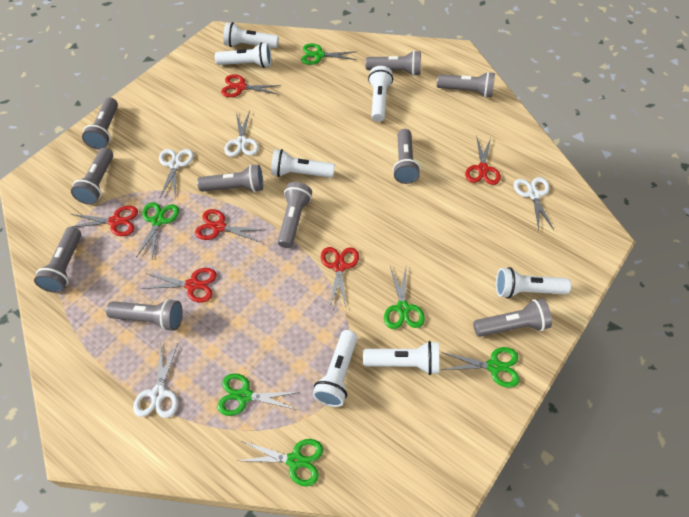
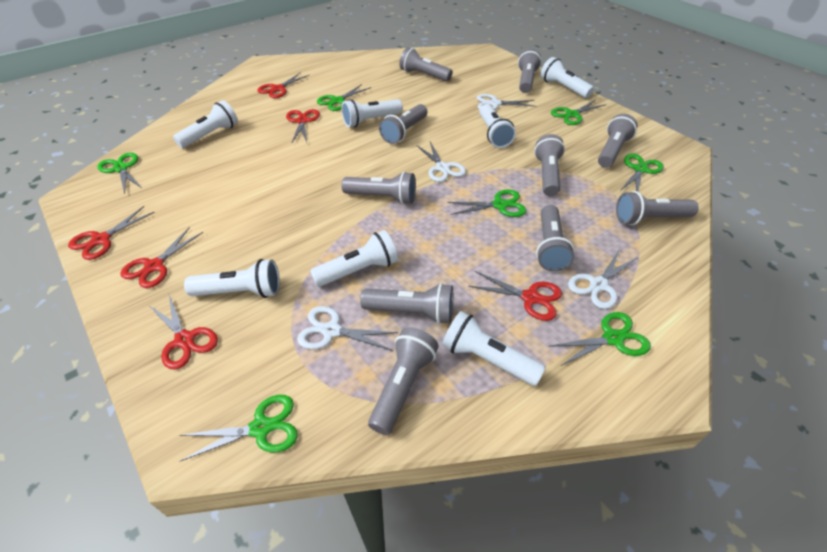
green scissors: 6 -> 7

